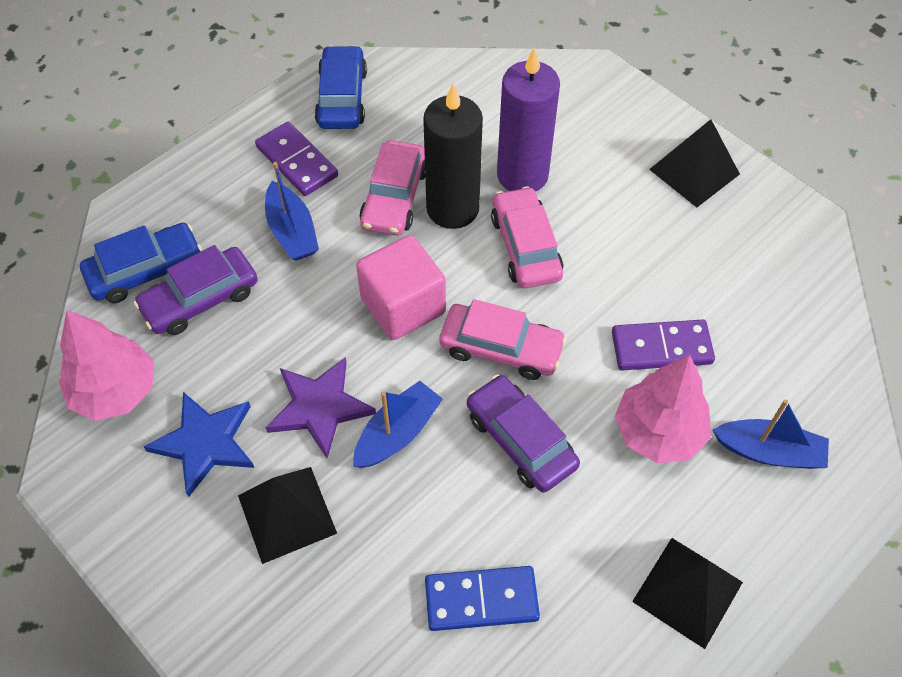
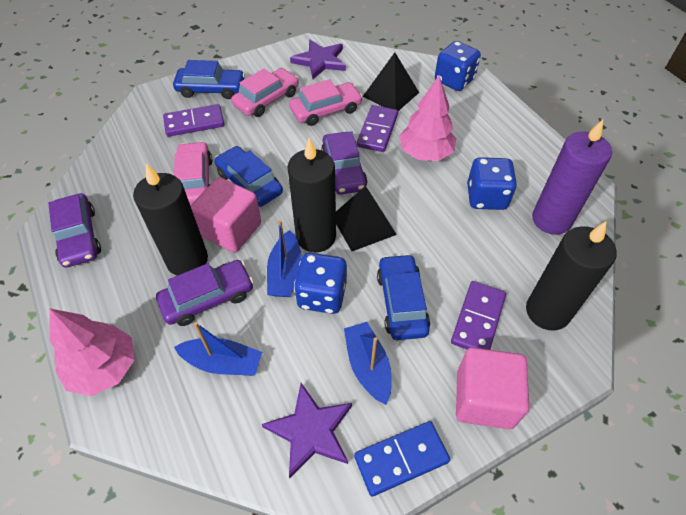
black candle: 1 -> 3
black pyramid: 3 -> 2
blue car: 2 -> 3
blue dice: 0 -> 3
blue star: 1 -> 0
pink cube: 1 -> 2
purple car: 2 -> 3
purple domino: 2 -> 3
purple star: 1 -> 2

